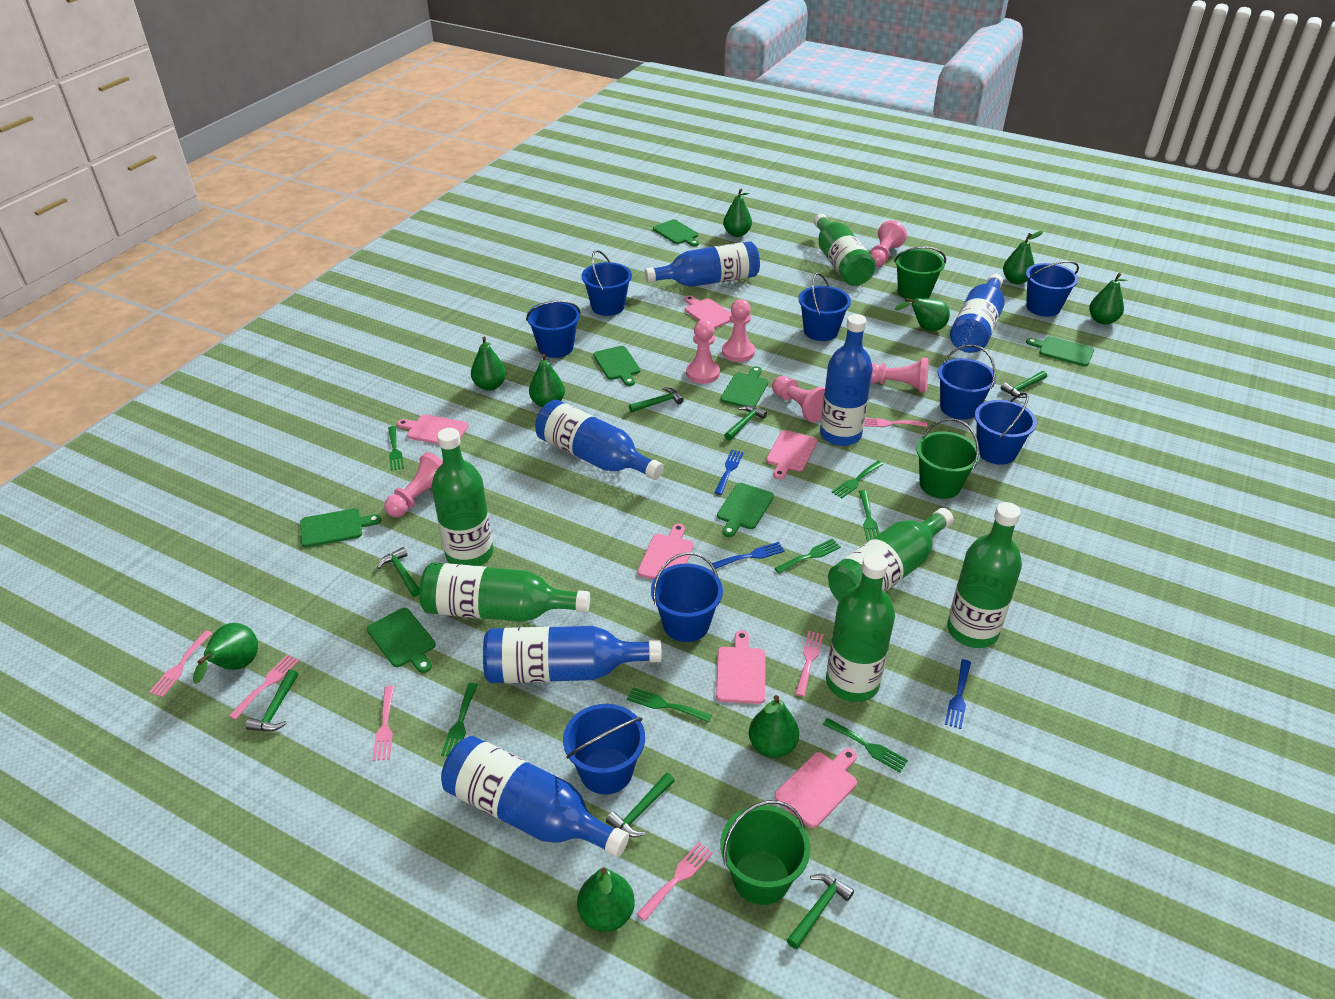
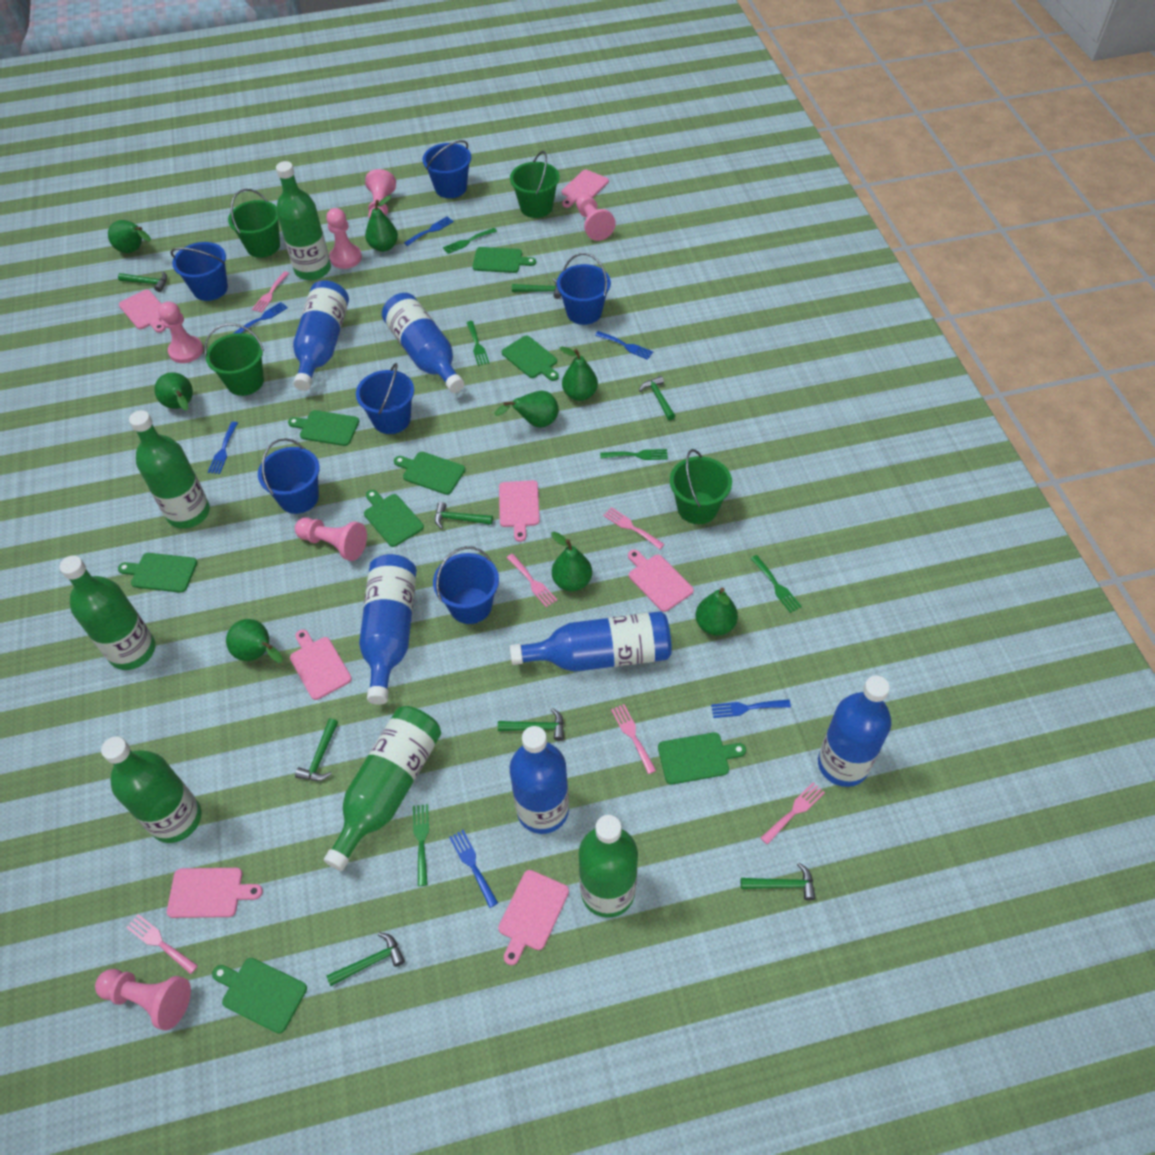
blue bucket: 8 -> 6
blue fork: 3 -> 6
green bucket: 3 -> 4
green cutting board: 7 -> 8
green fork: 7 -> 5
green hammer: 7 -> 8
green pear: 9 -> 8
pink cutting board: 6 -> 7

